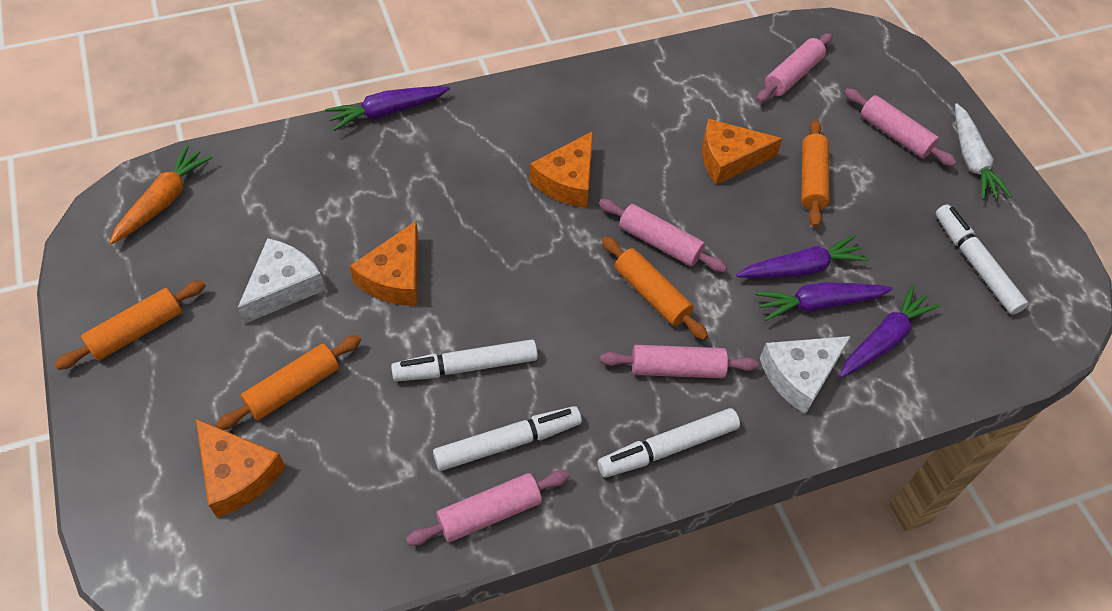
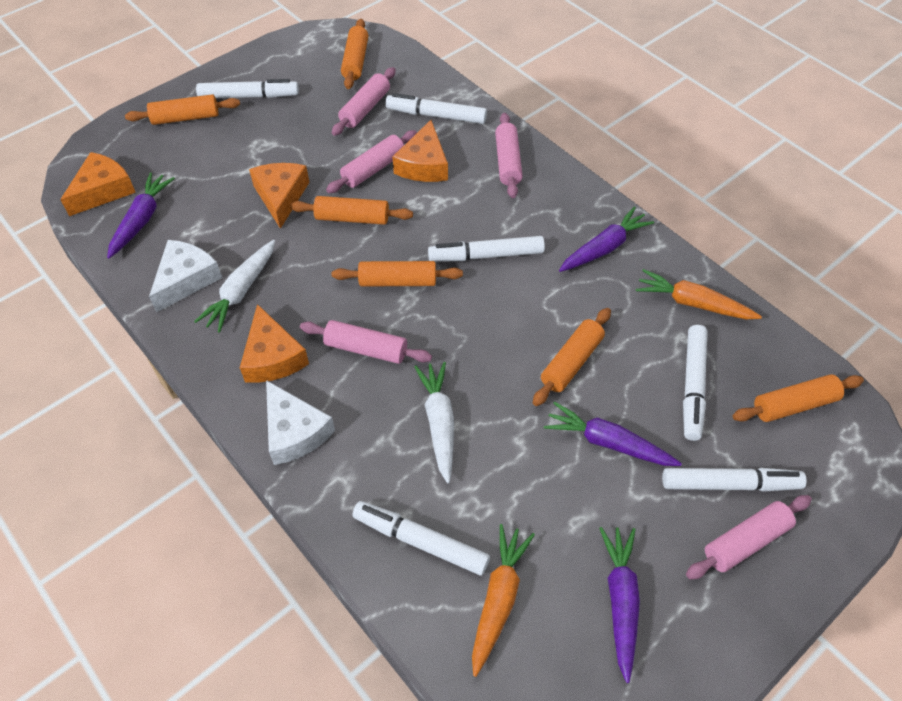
orange carrot: 1 -> 2
orange rolling pin: 4 -> 6
white carrot: 1 -> 2
white marker: 4 -> 6

